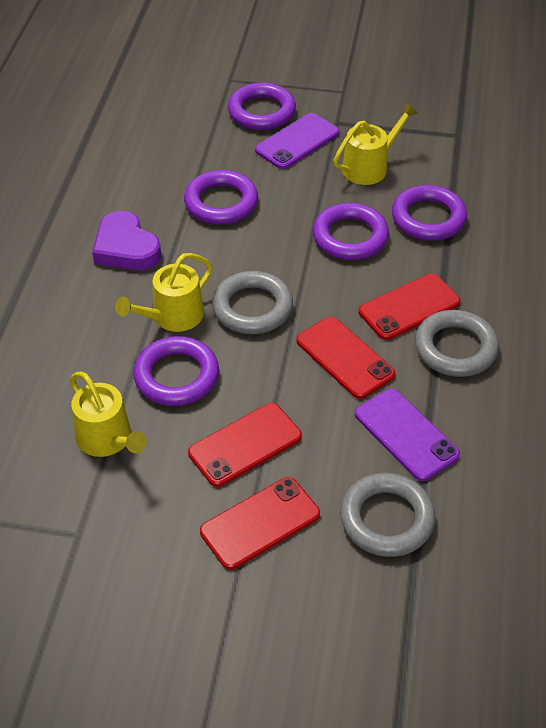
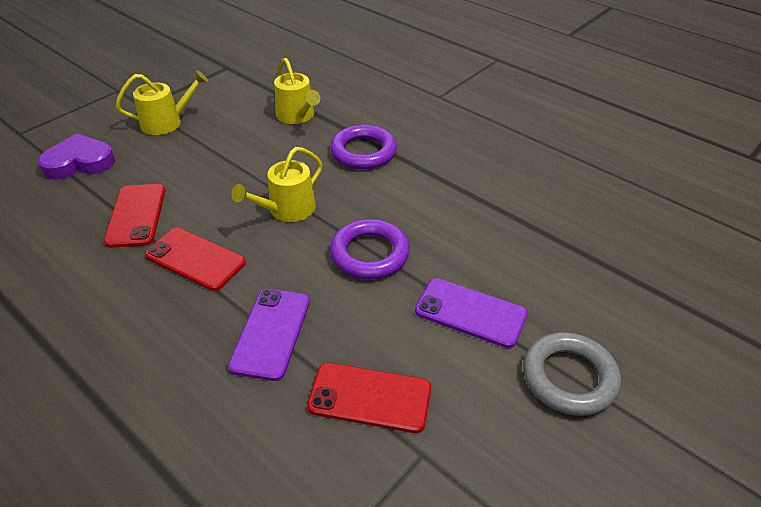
grey ring: 3 -> 1
purple ring: 5 -> 2
red phone: 4 -> 3

